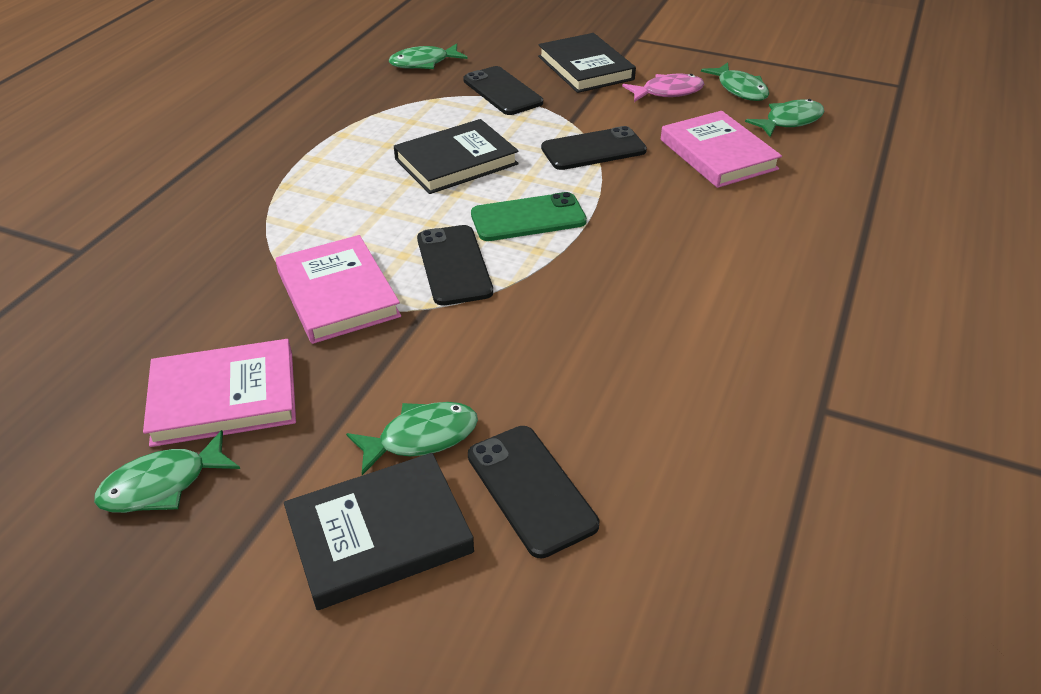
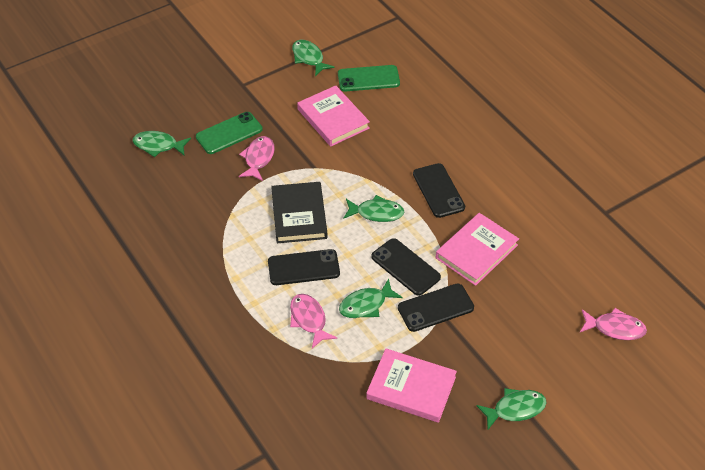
black book: 3 -> 1
green phone: 1 -> 2
pink fish: 1 -> 3

